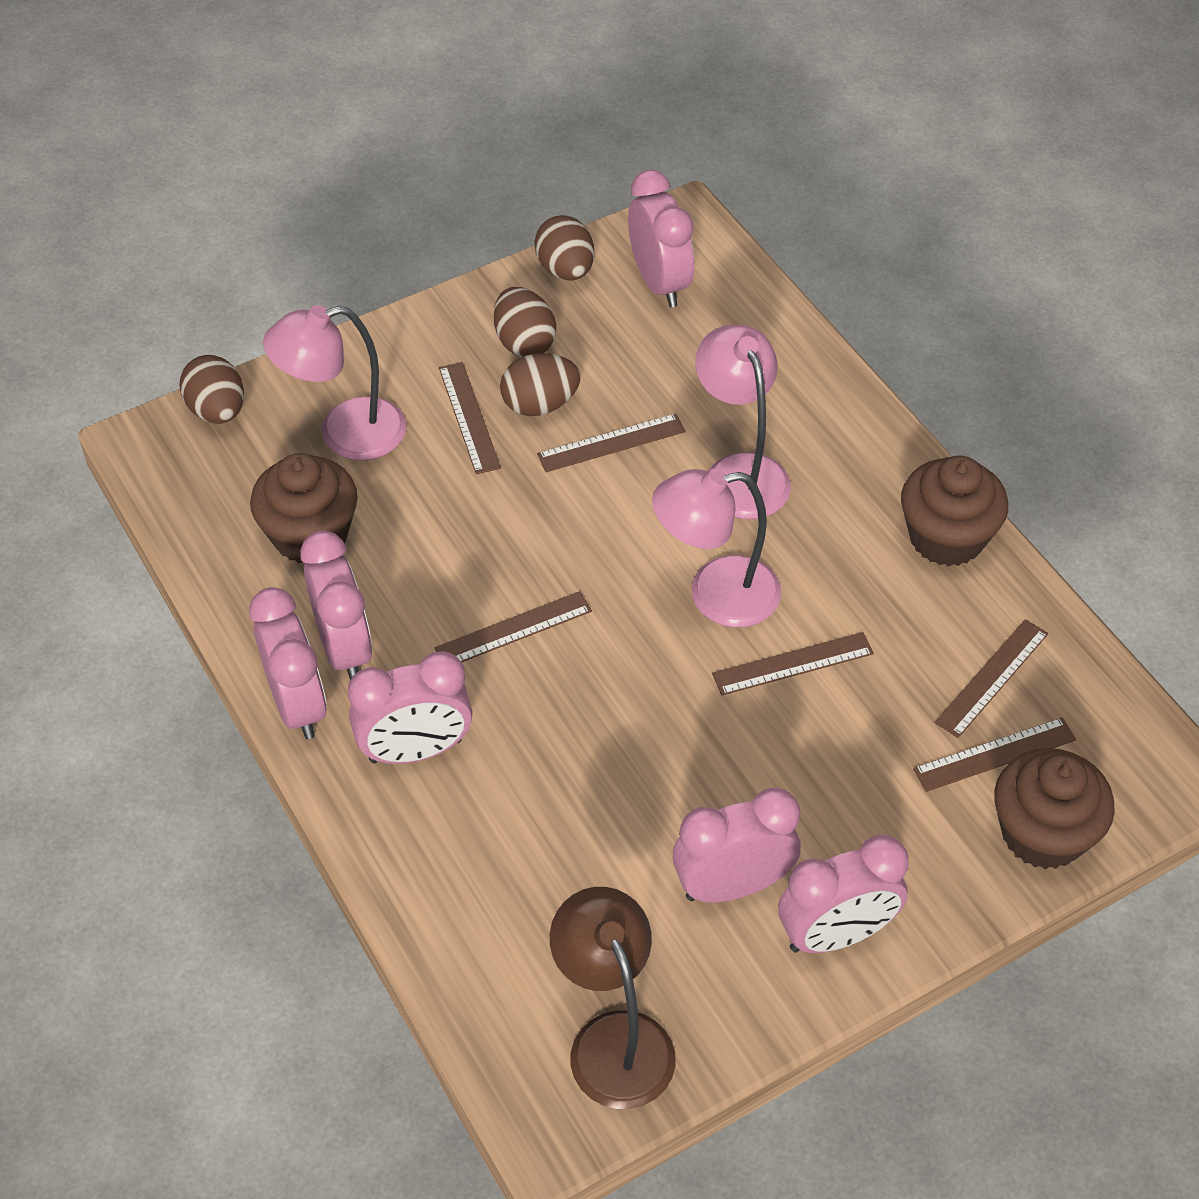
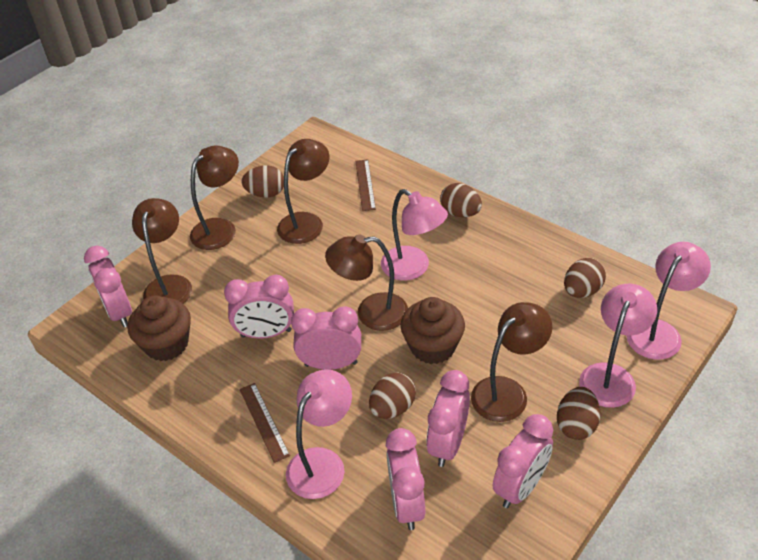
brown cupcake: 3 -> 2
brown egg: 4 -> 5
brown lamp: 1 -> 5
brown ruler: 6 -> 2
pink lamp: 3 -> 4

